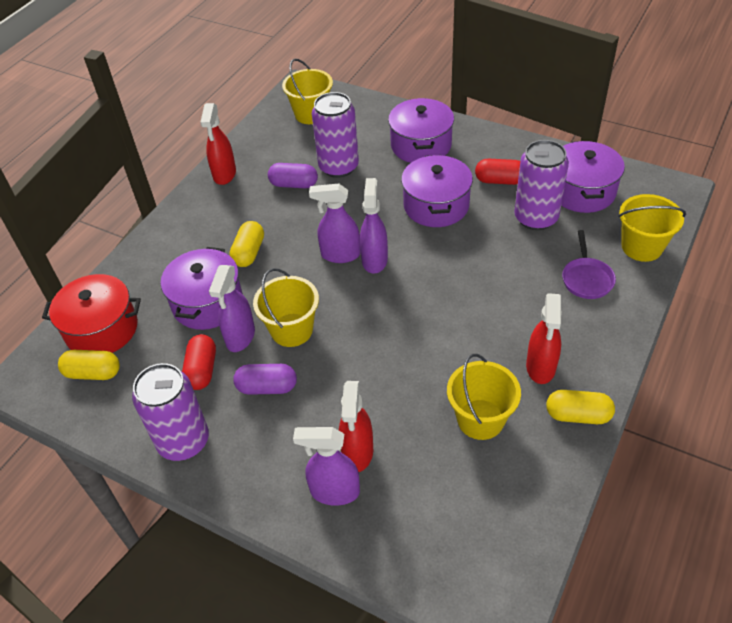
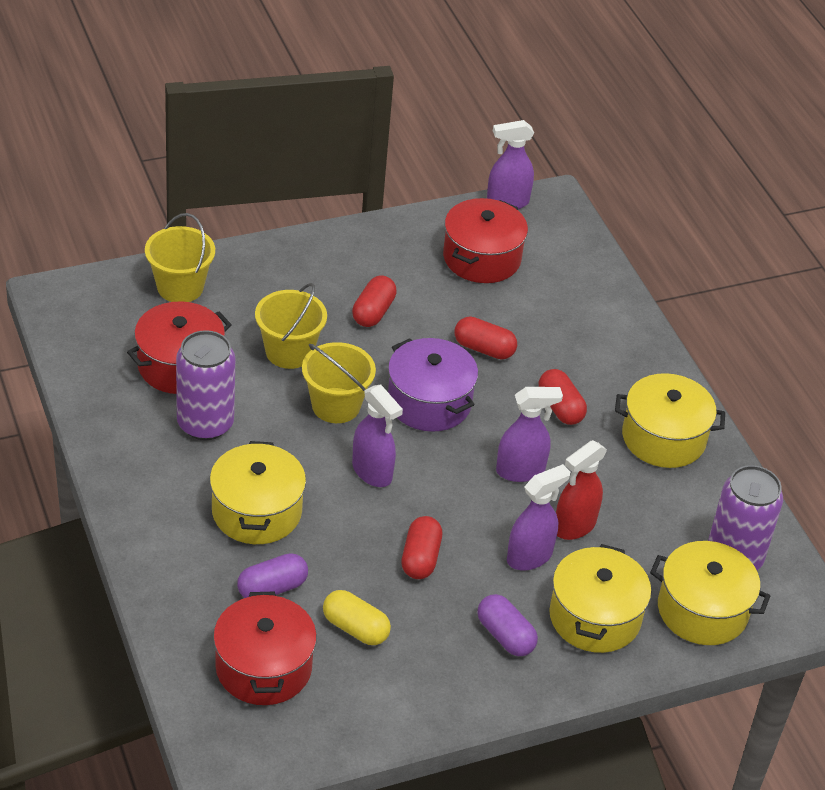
purple can: 3 -> 2
purple pan: 1 -> 0
purple pot: 4 -> 1
red capsule: 2 -> 4
red pot: 1 -> 3
red spray bottle: 3 -> 1
yellow bucket: 4 -> 3
yellow capsule: 3 -> 1
yellow pot: 0 -> 4

